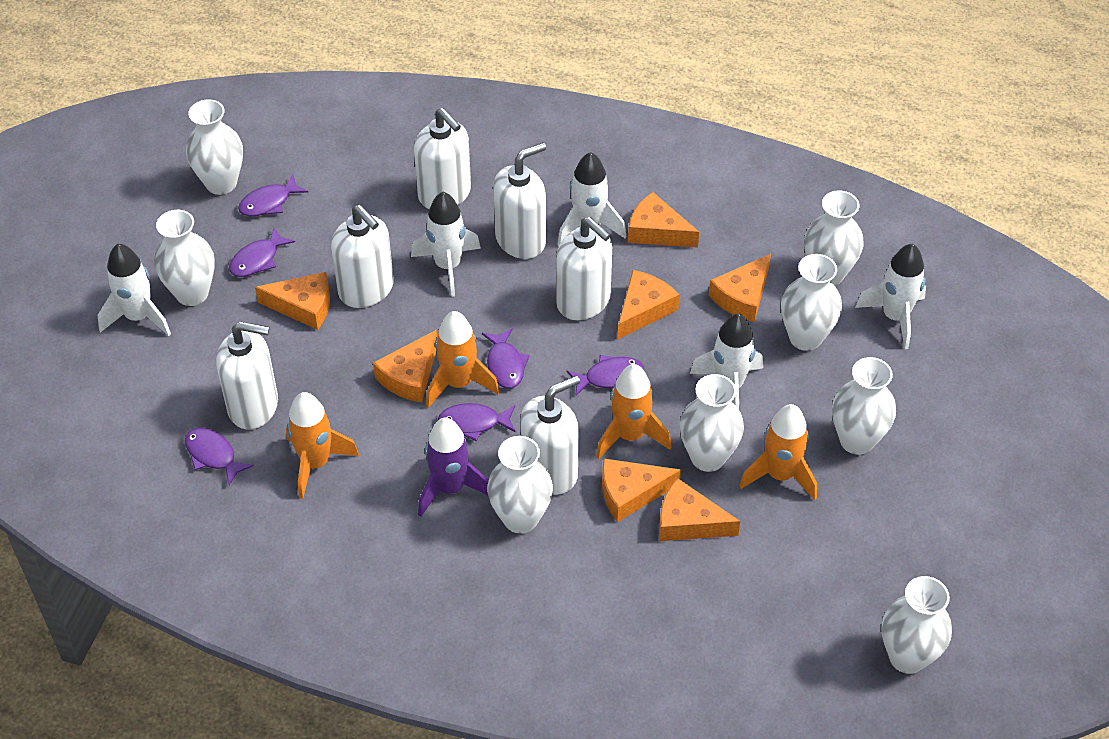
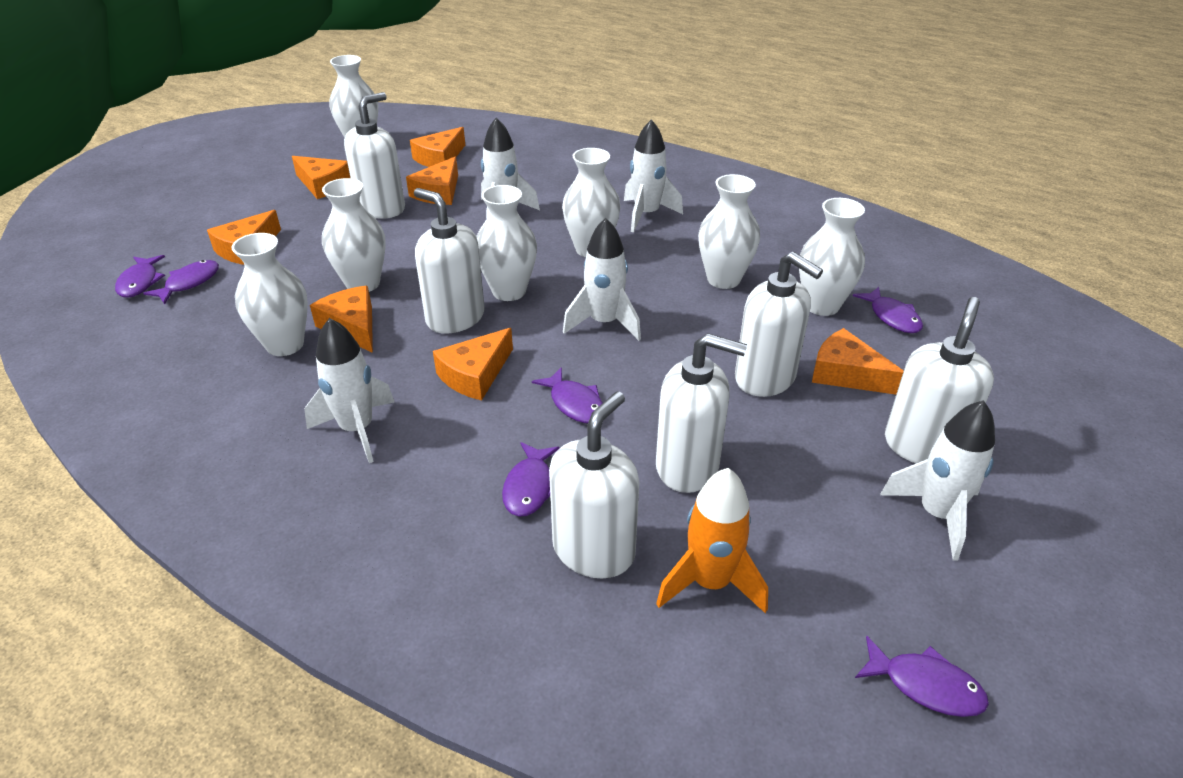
orange rocket: 4 -> 1
purple rocket: 1 -> 0
white vase: 8 -> 7

